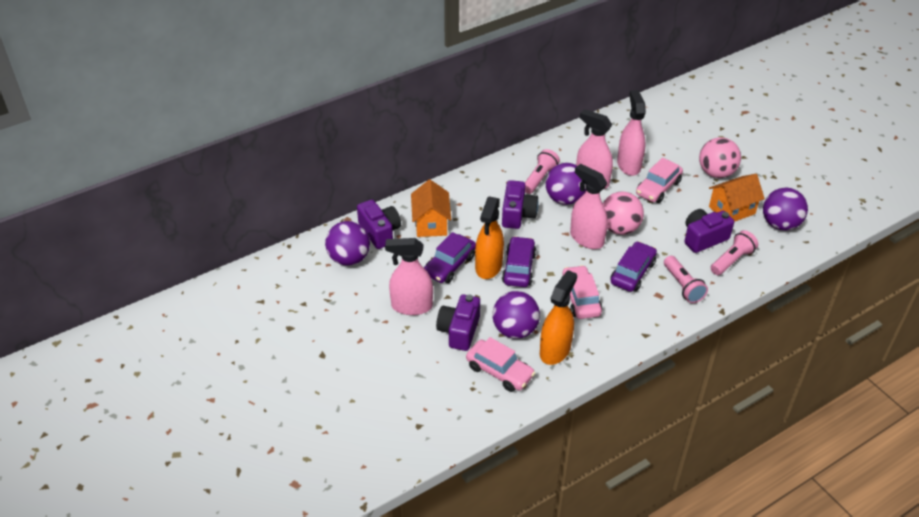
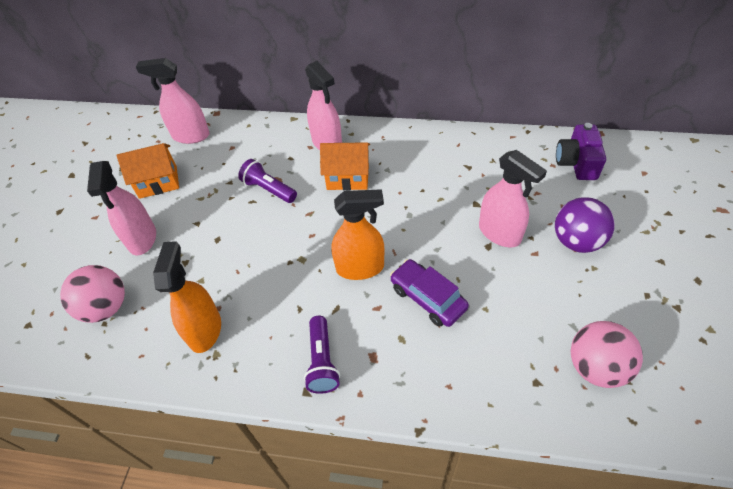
pink car: 3 -> 0
pink flashlight: 3 -> 0
purple ball: 4 -> 1
purple camera: 4 -> 1
purple car: 3 -> 1
purple flashlight: 0 -> 2

